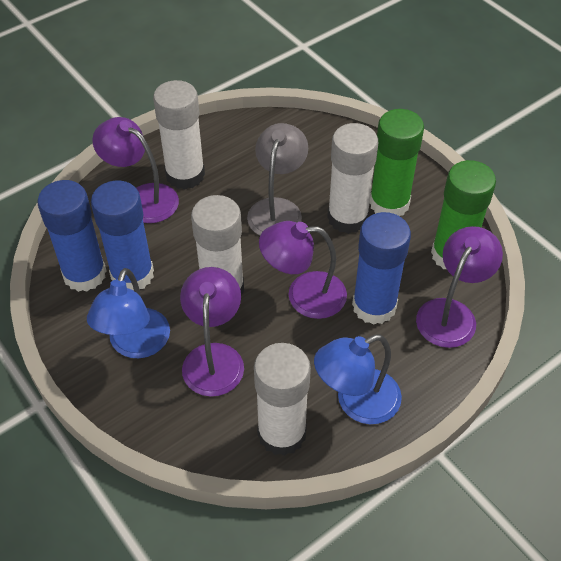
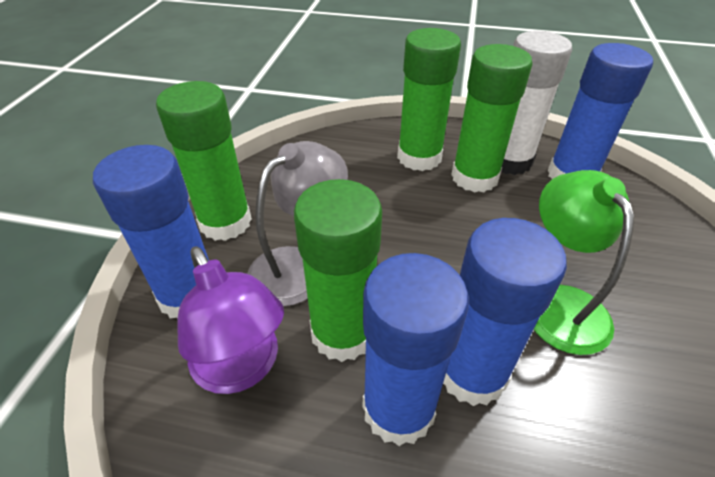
blue glue stick: 3 -> 4
blue lamp: 2 -> 0
green glue stick: 2 -> 4
green lamp: 0 -> 1
purple lamp: 4 -> 1
white glue stick: 4 -> 1

